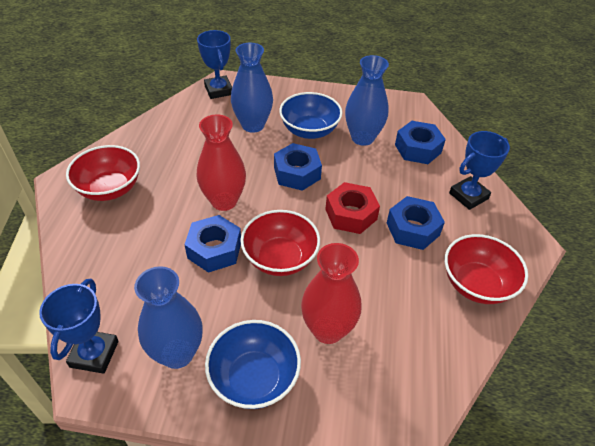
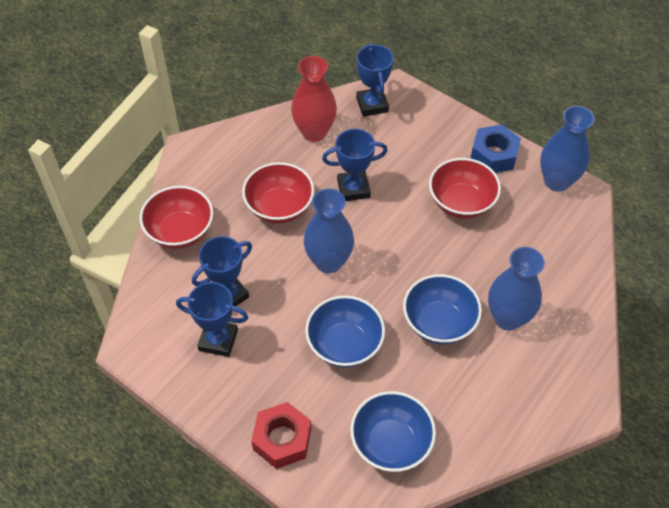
blue bowl: 2 -> 3
blue nut: 4 -> 1
blue trophy: 3 -> 4
red vase: 2 -> 1

